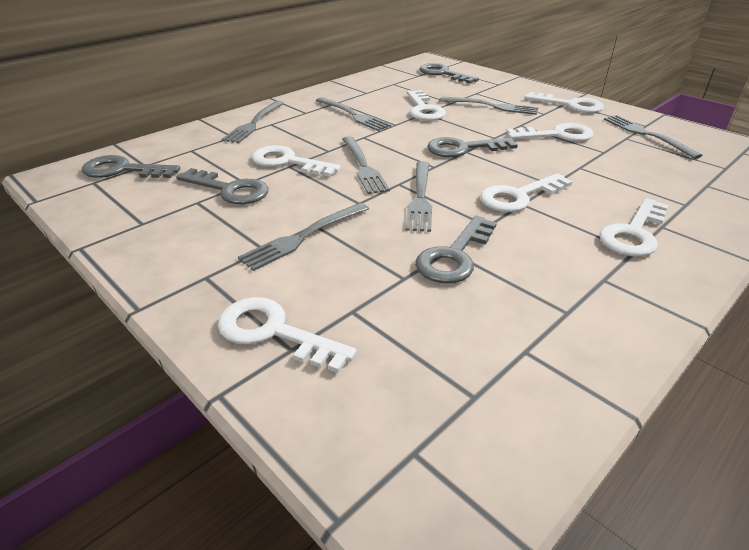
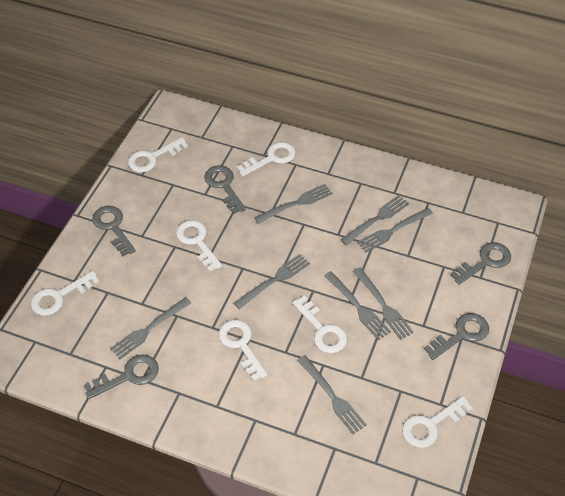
grey fork: 7 -> 8

